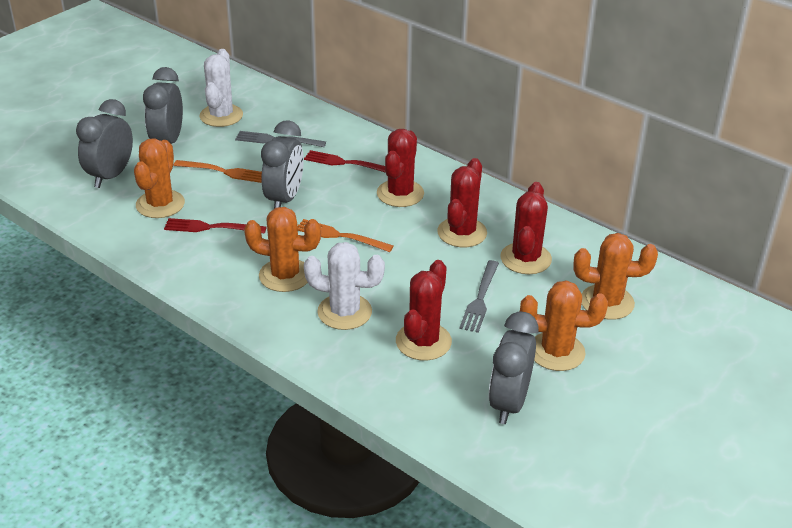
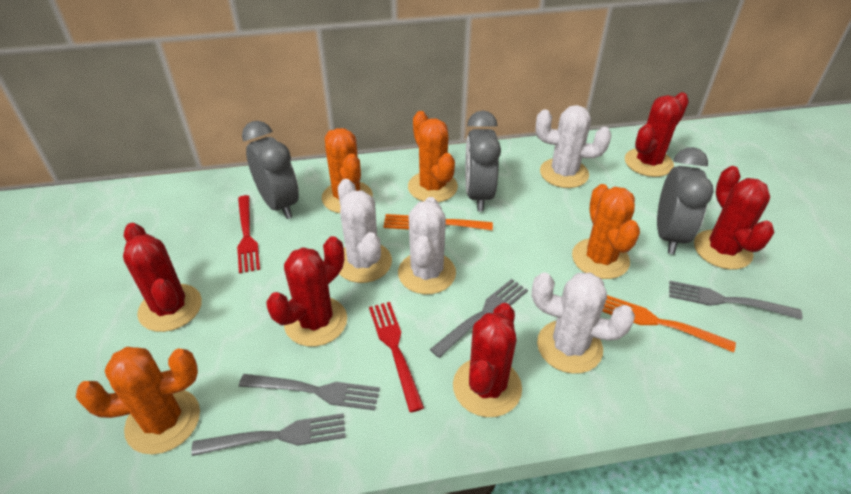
grey clock: 4 -> 3
grey fork: 2 -> 4
red cactus: 4 -> 5
white cactus: 2 -> 4

